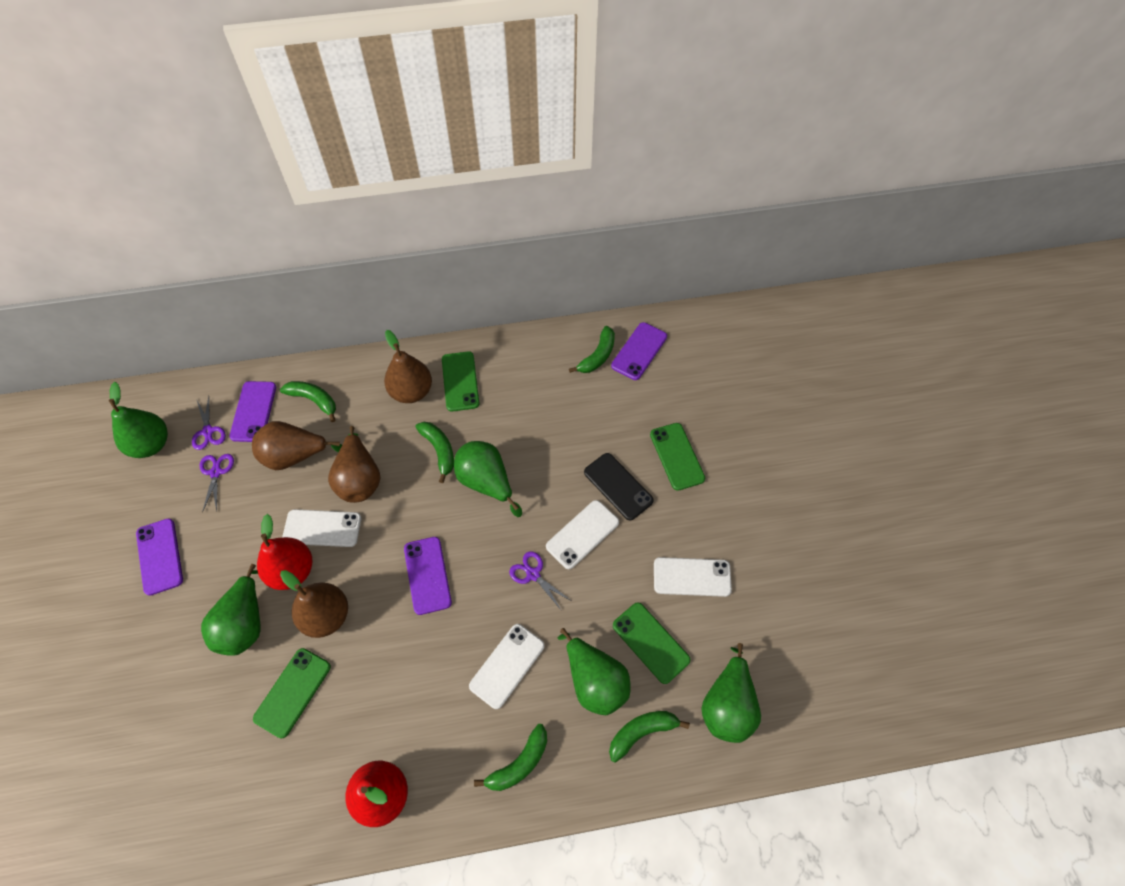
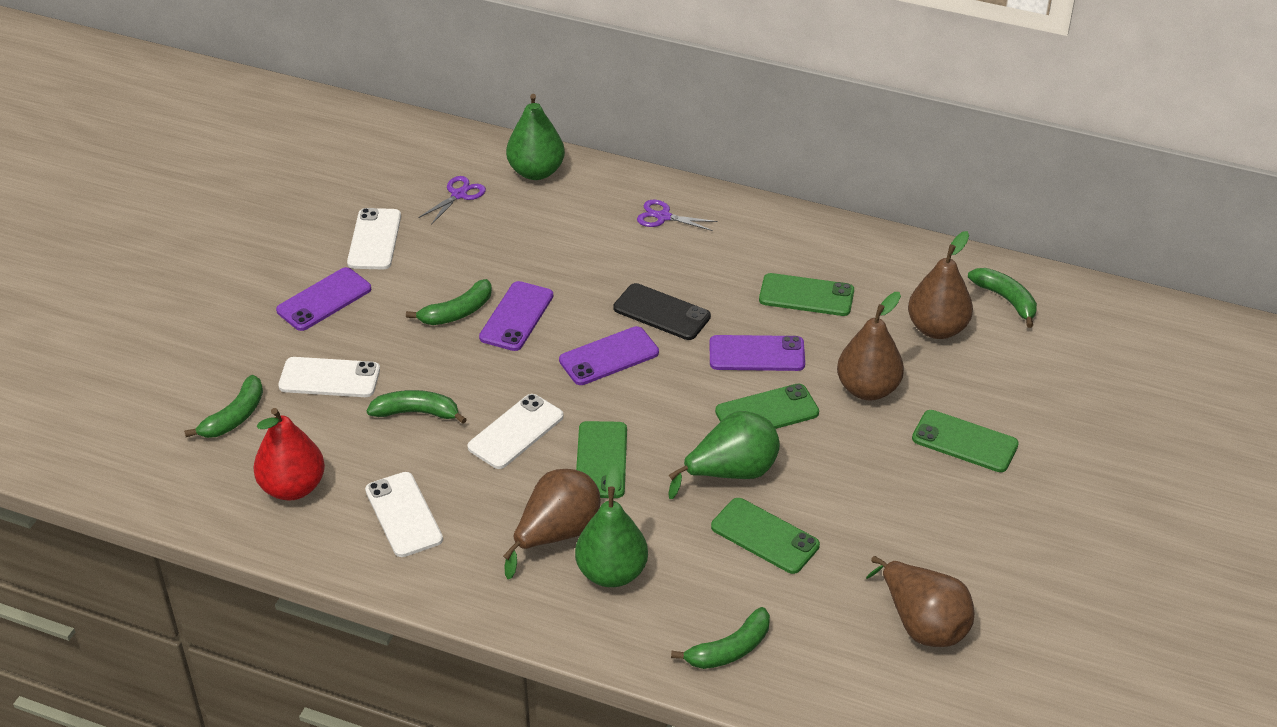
green pear: 5 -> 3
green phone: 4 -> 5
purple scissors: 3 -> 2
red pear: 2 -> 1

